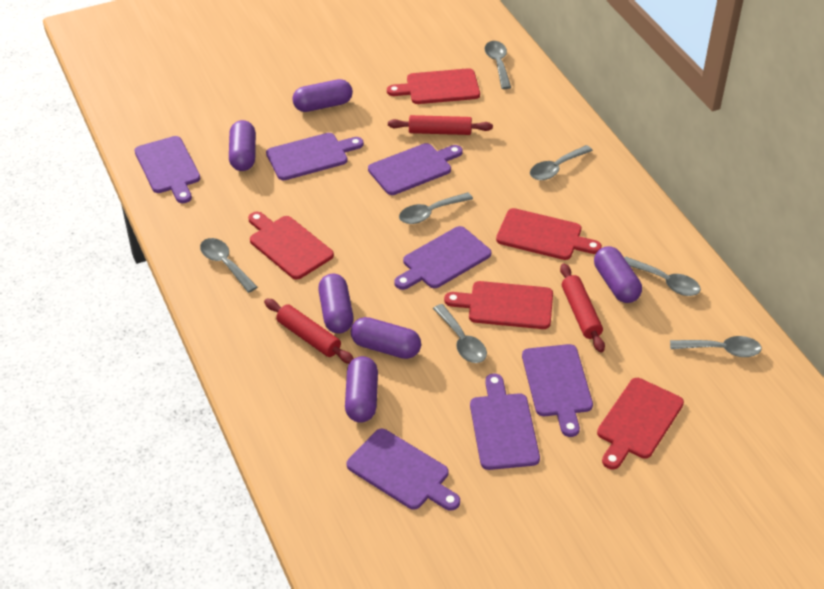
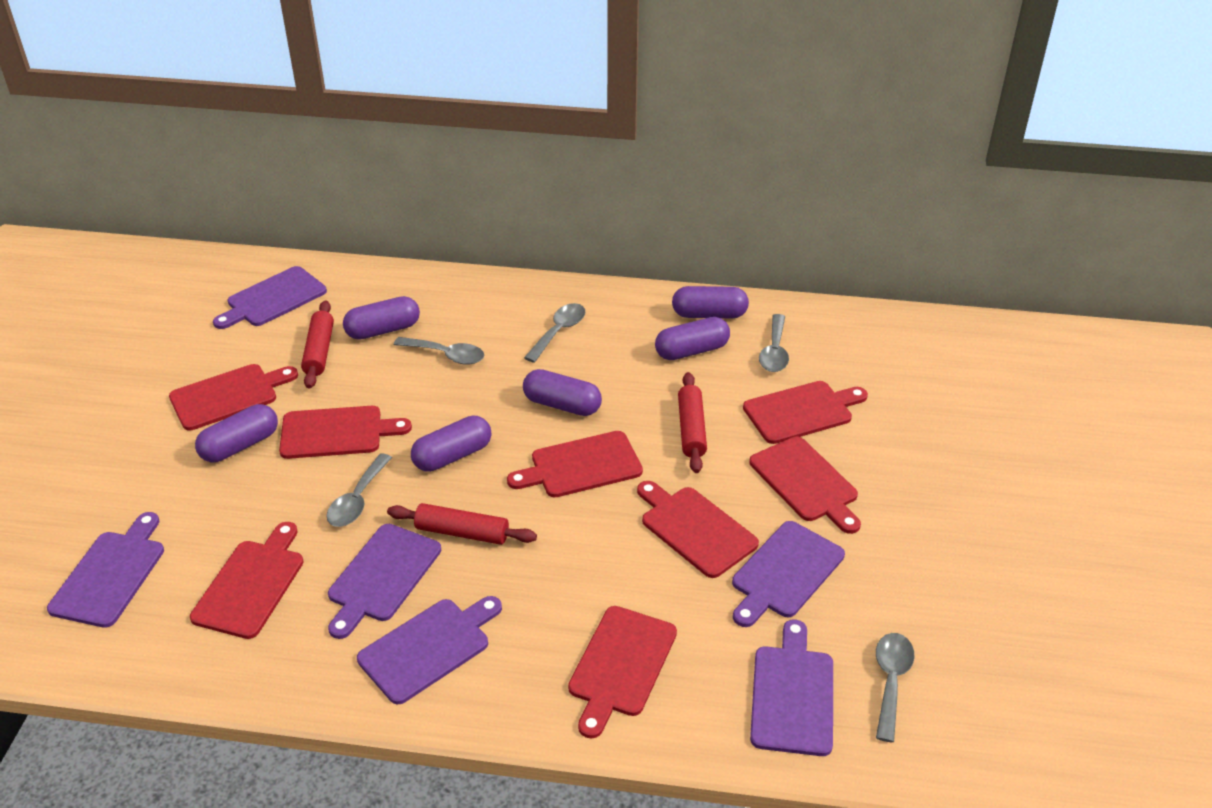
grey spoon: 7 -> 5
purple cutting board: 7 -> 6
red cutting board: 5 -> 8

